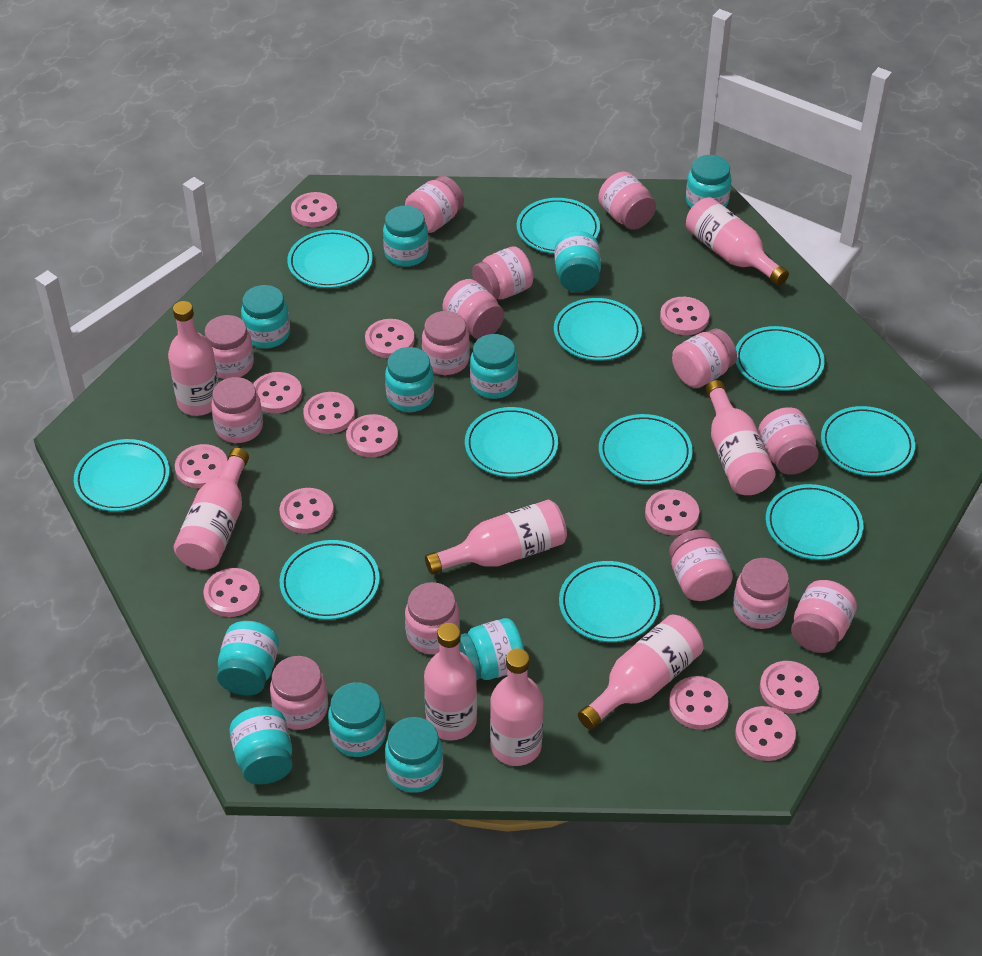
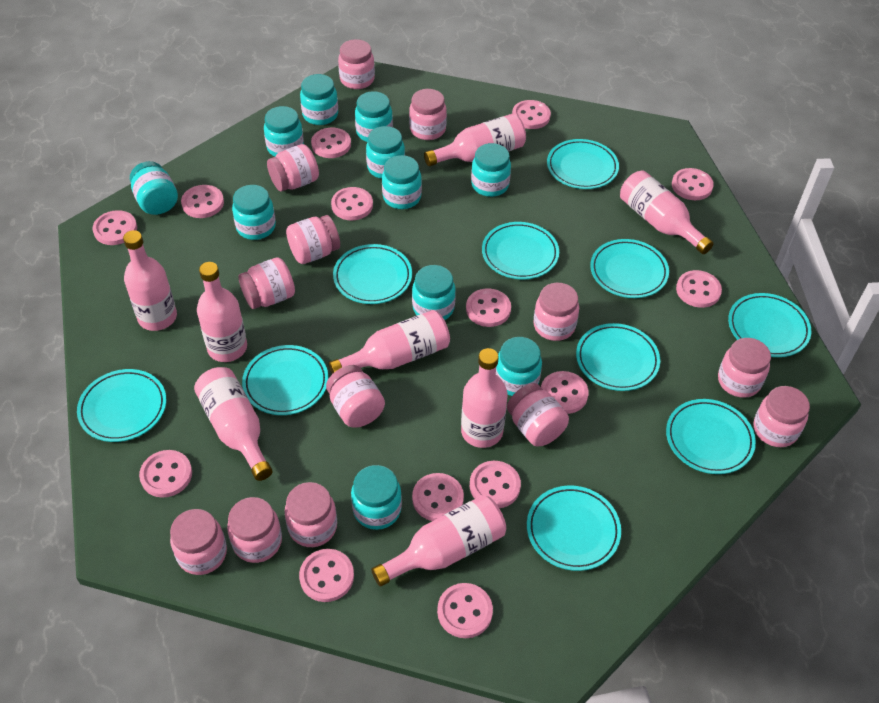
pink button: 13 -> 14
pink jar: 14 -> 13
turquoise plate: 11 -> 10

